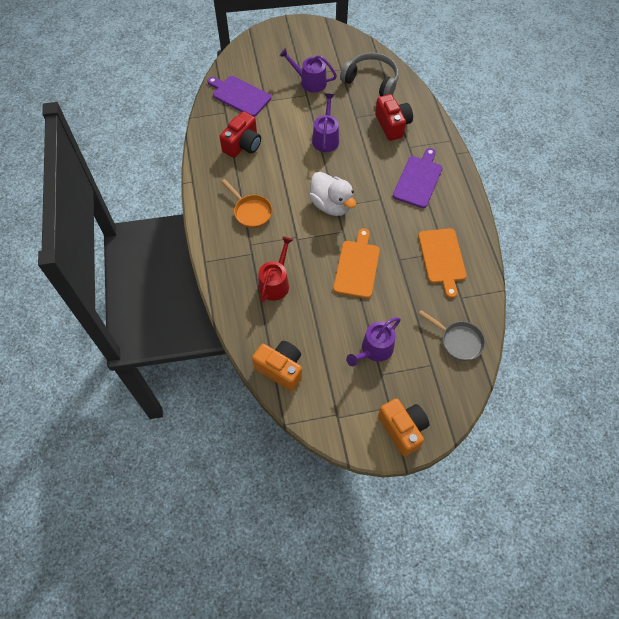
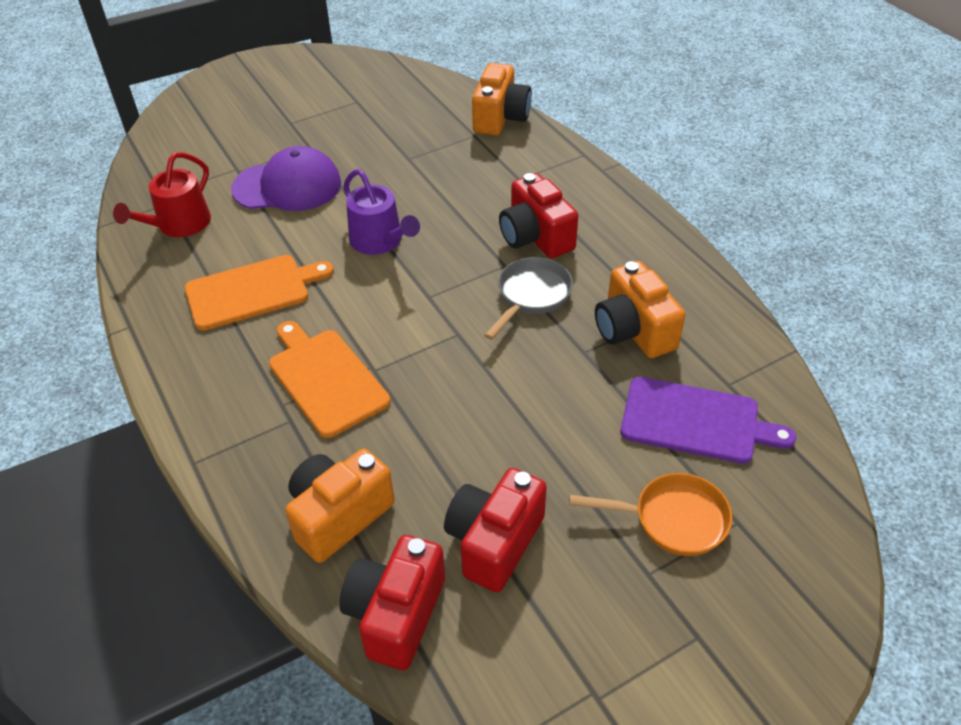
grey headphones: 1 -> 0
orange camera: 2 -> 3
purple cap: 0 -> 1
purple cutting board: 2 -> 1
purple watering can: 3 -> 1
red camera: 2 -> 3
white duck: 1 -> 0

